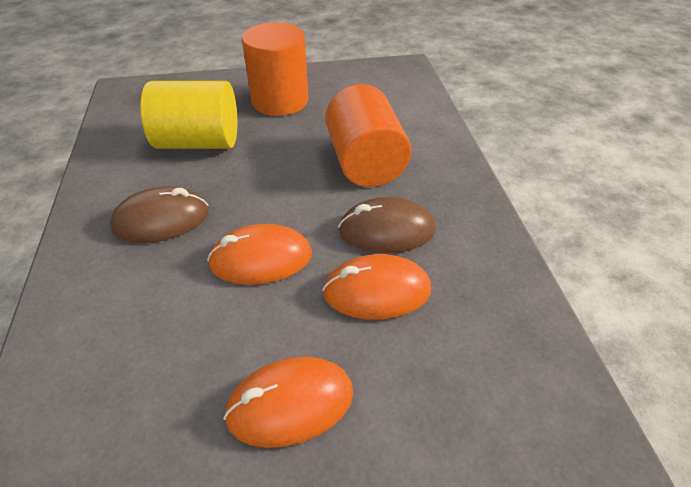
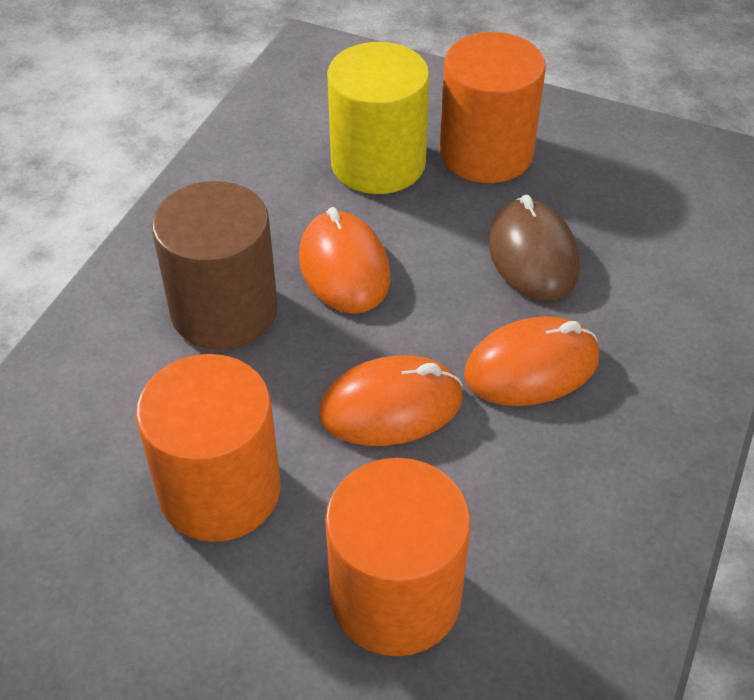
brown cylinder: 0 -> 1
brown mouse: 2 -> 1
orange cylinder: 2 -> 3

